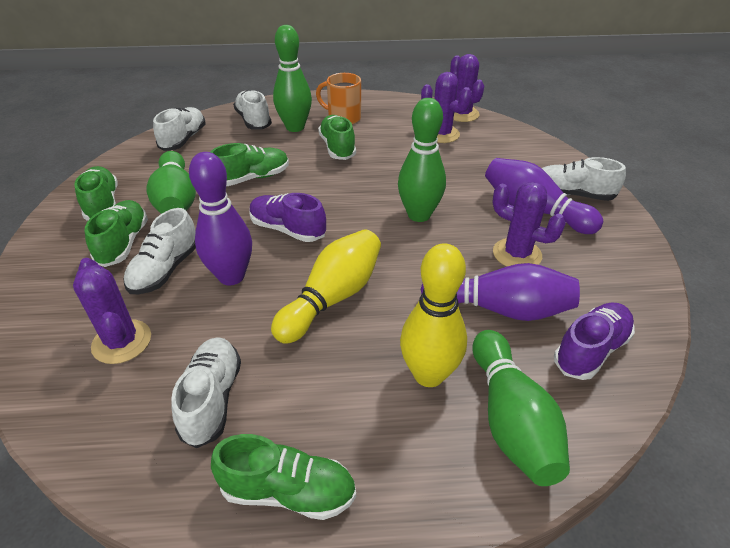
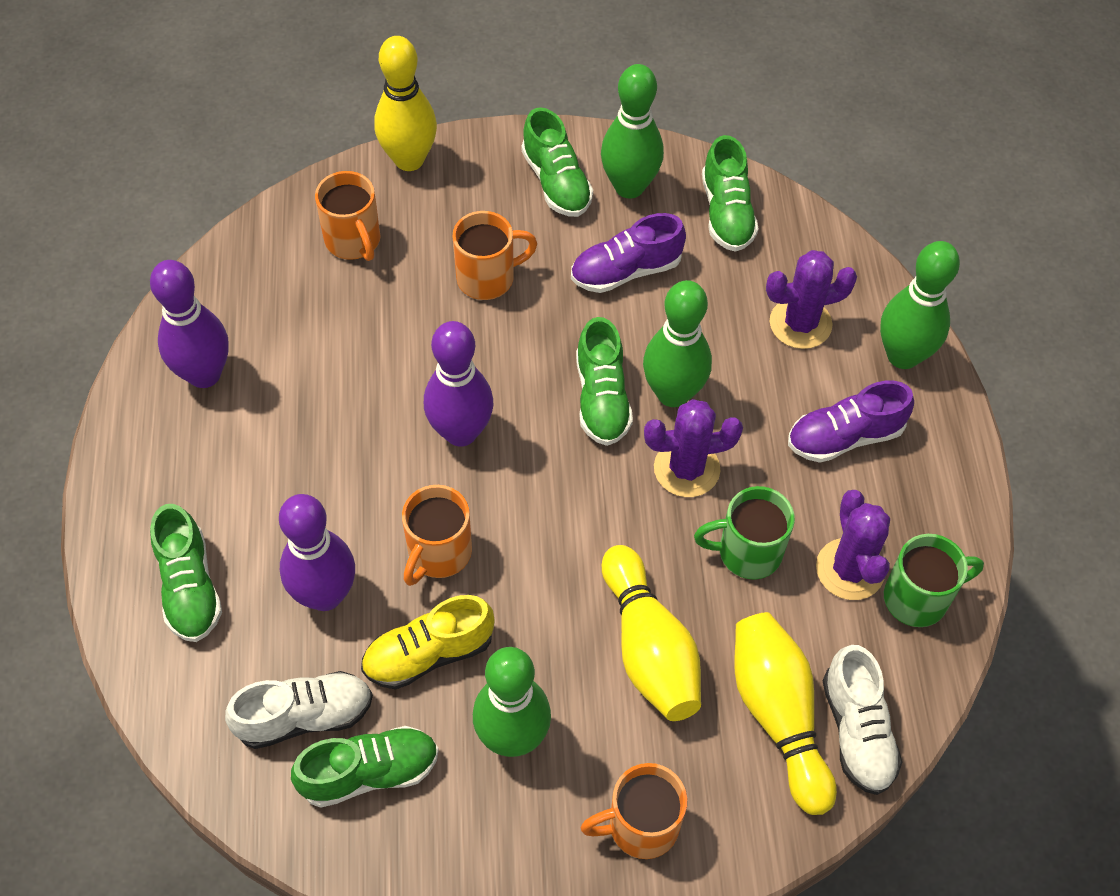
green mug: 0 -> 2
orange mug: 1 -> 4
purple cactus: 4 -> 3
white shoe: 5 -> 2
yellow bowling pin: 2 -> 3
yellow shoe: 0 -> 1

